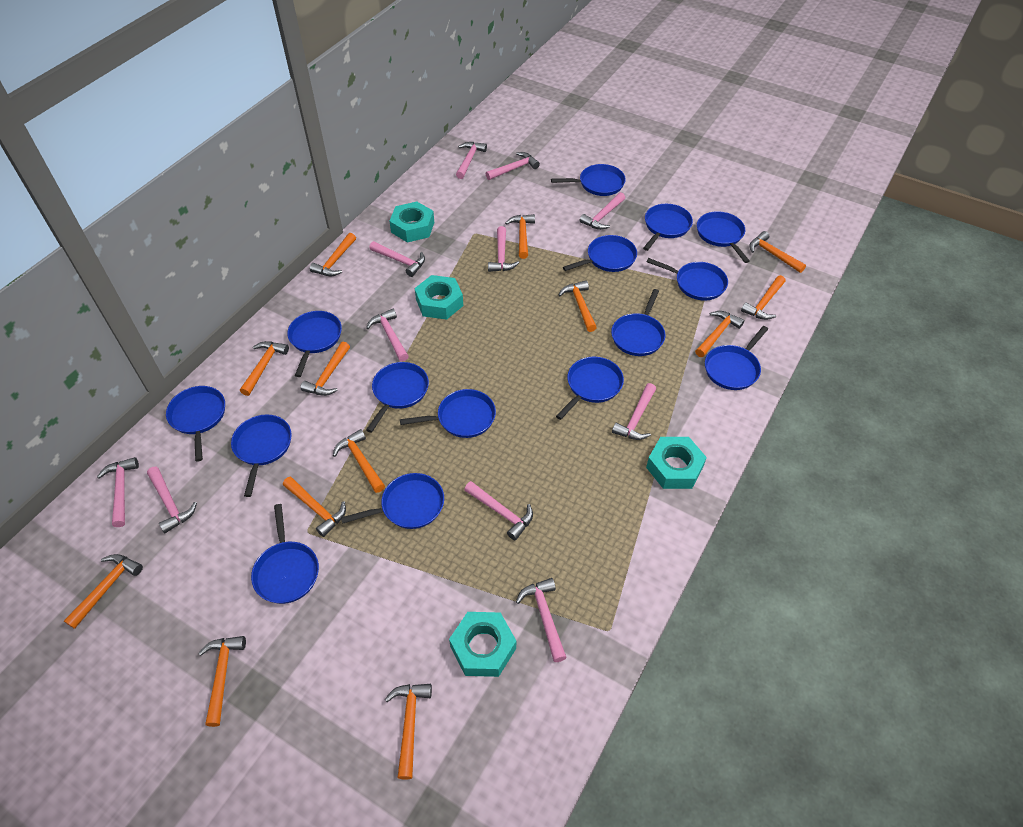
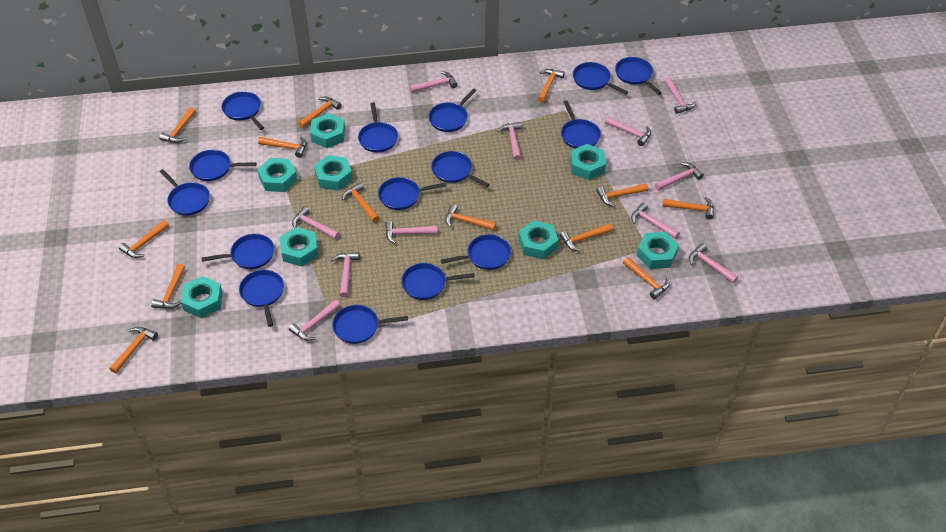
turquoise nut: 4 -> 8

